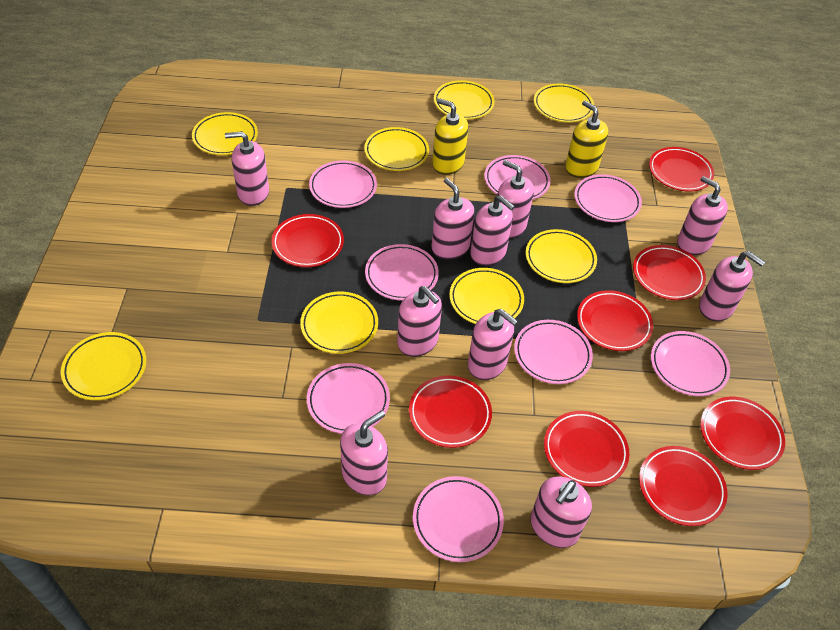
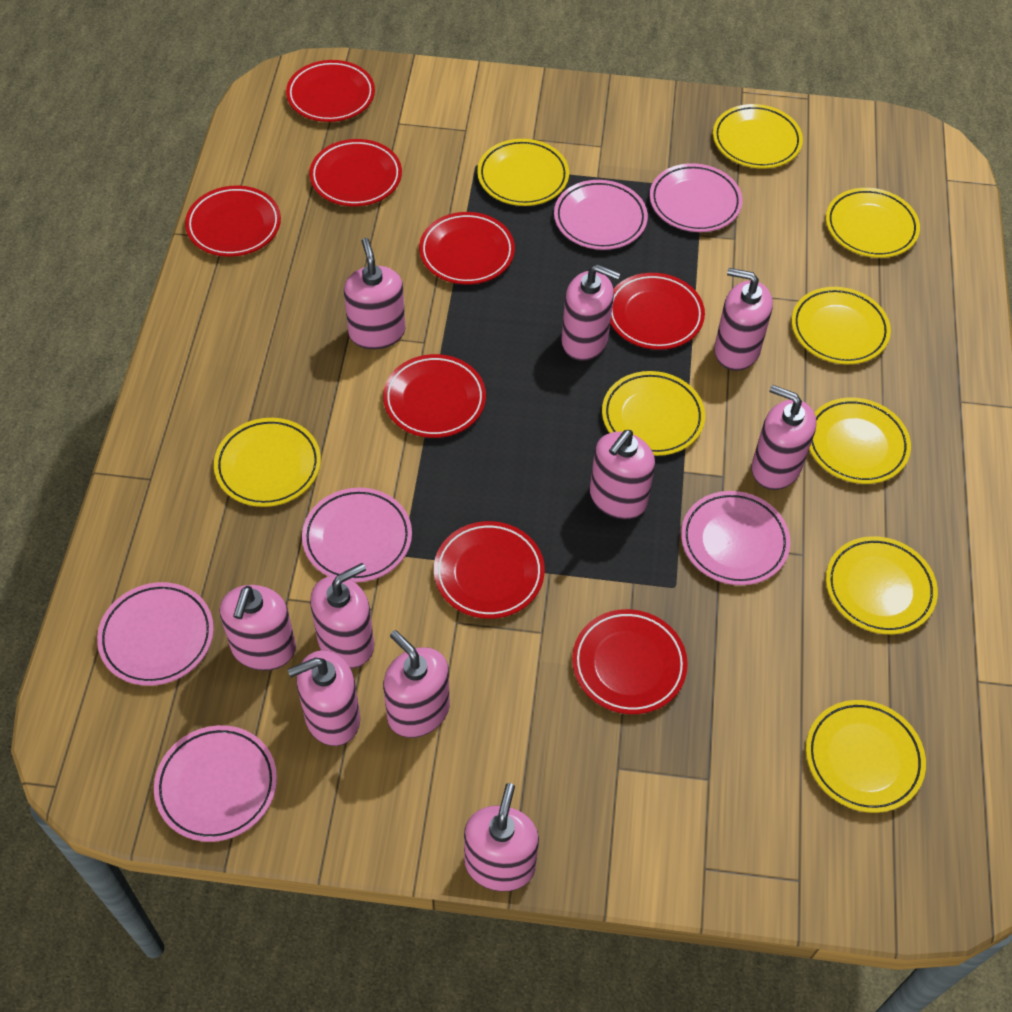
pink plate: 8 -> 6
yellow plate: 8 -> 9
yellow soap dispenser: 2 -> 0

